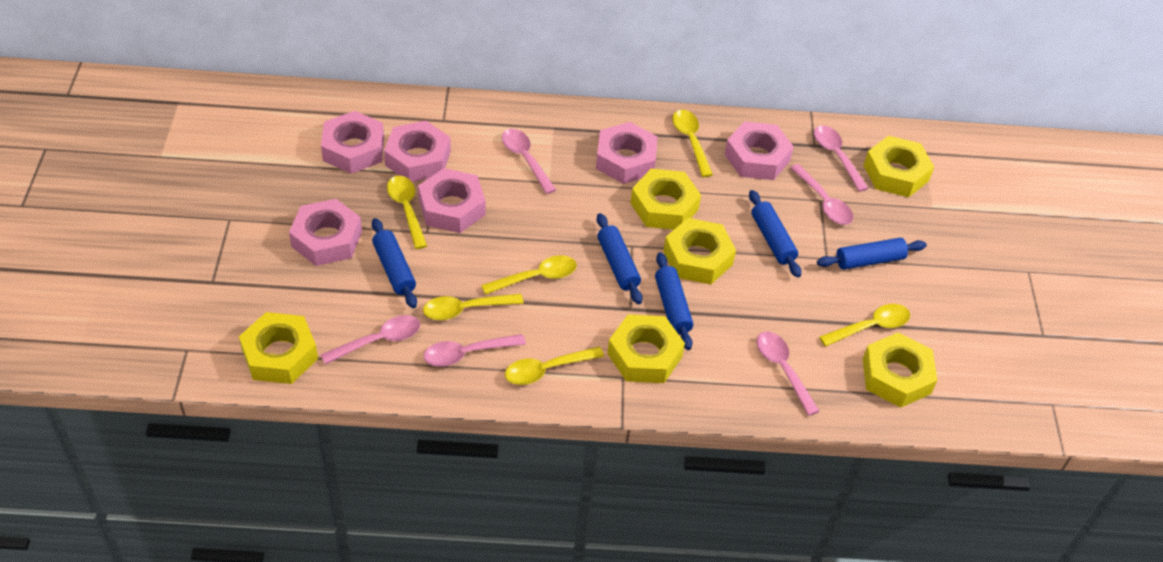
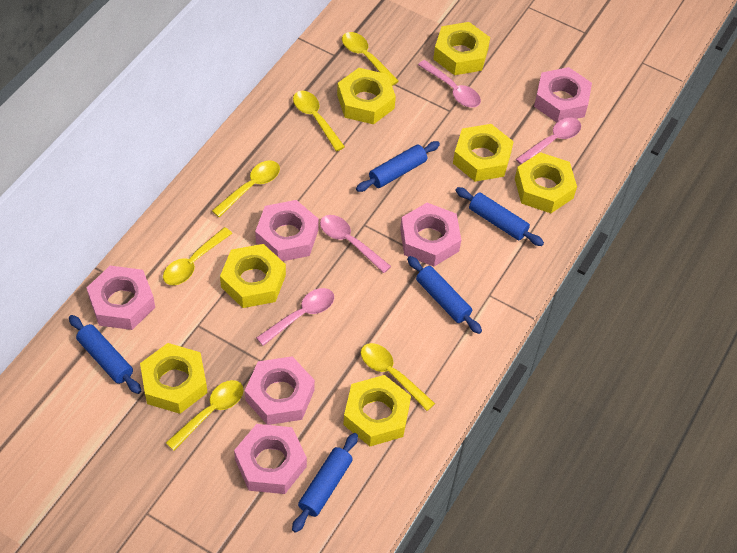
pink spoon: 6 -> 4
yellow nut: 6 -> 7

